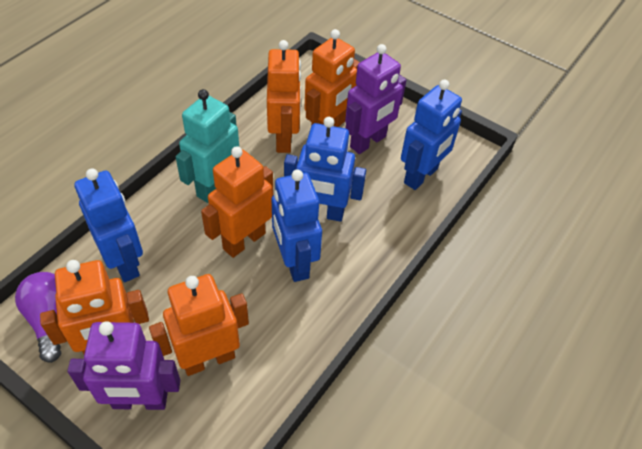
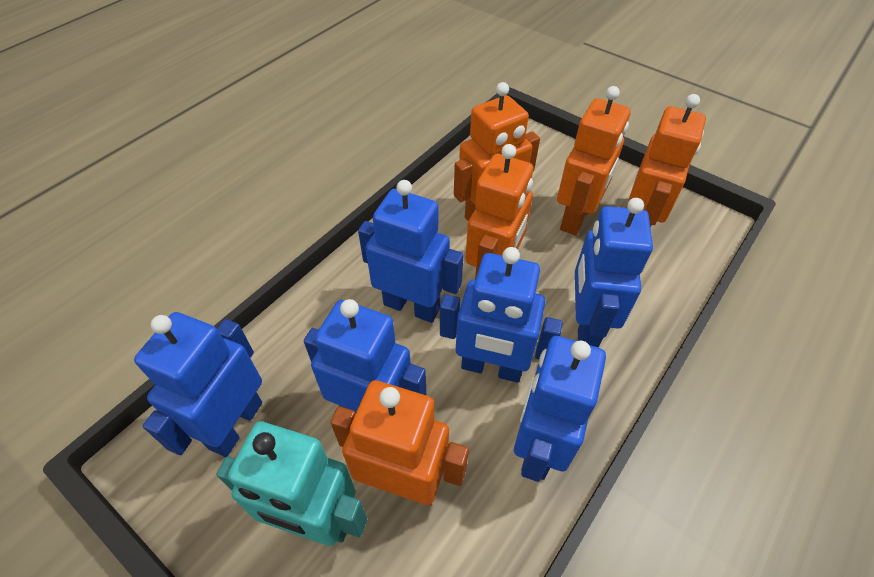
blue robot: 4 -> 6
purple light bulb: 1 -> 0
purple robot: 2 -> 0

